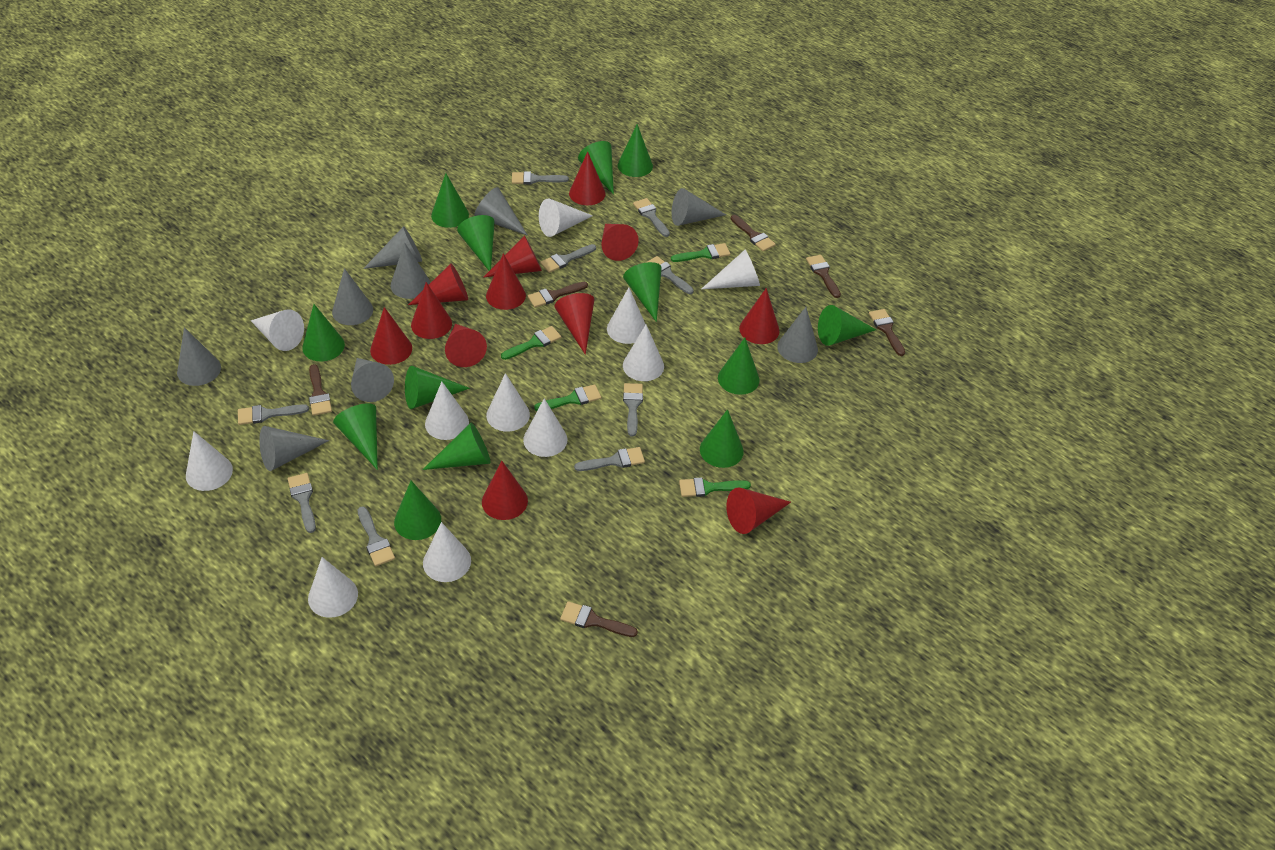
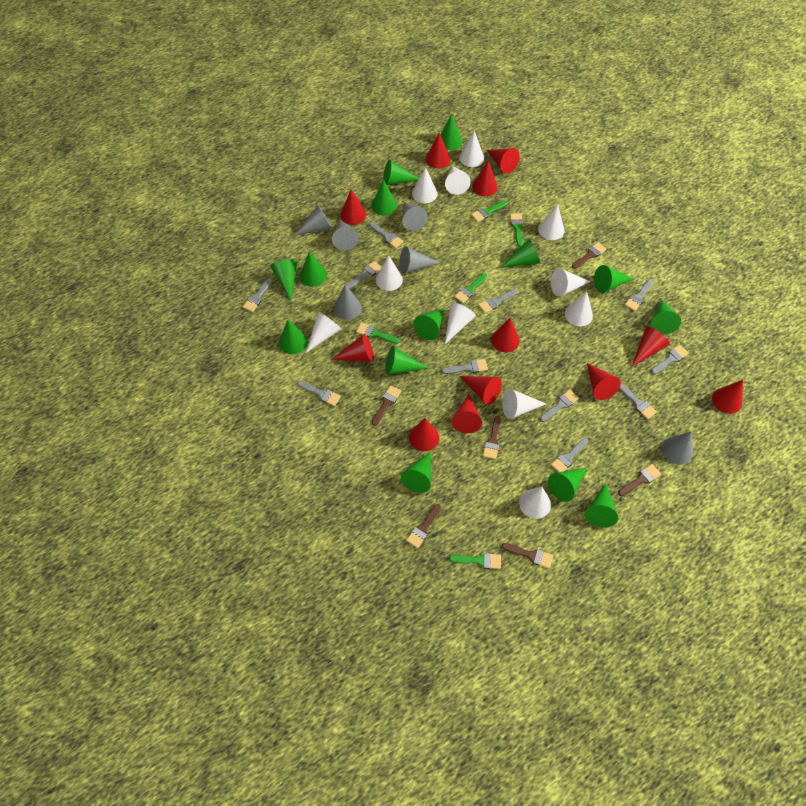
green brush: 4 -> 5
green cone: 13 -> 14
grey brush: 9 -> 11
grey cone: 9 -> 6

